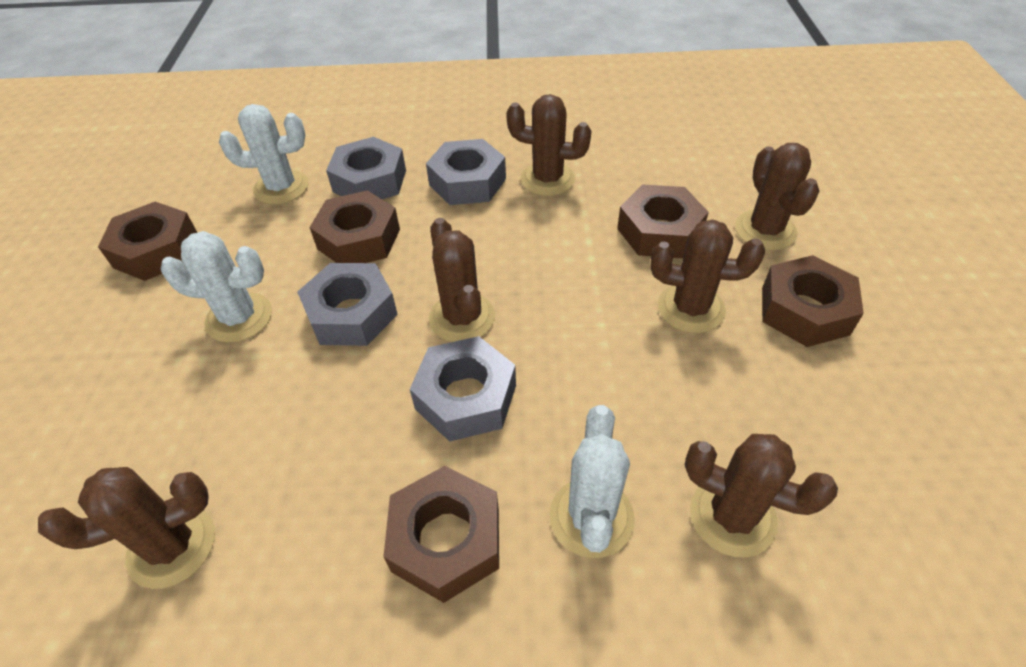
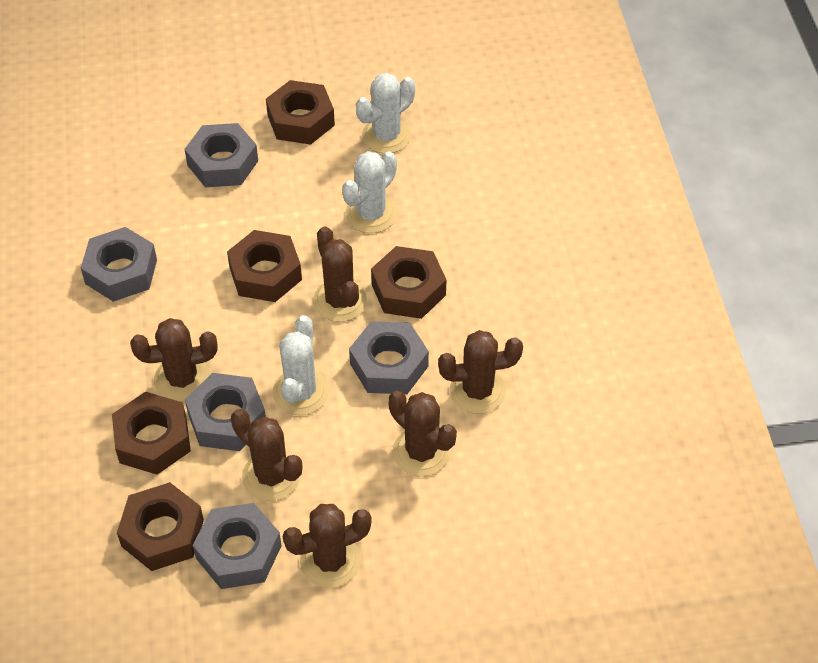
grey nut: 4 -> 5

